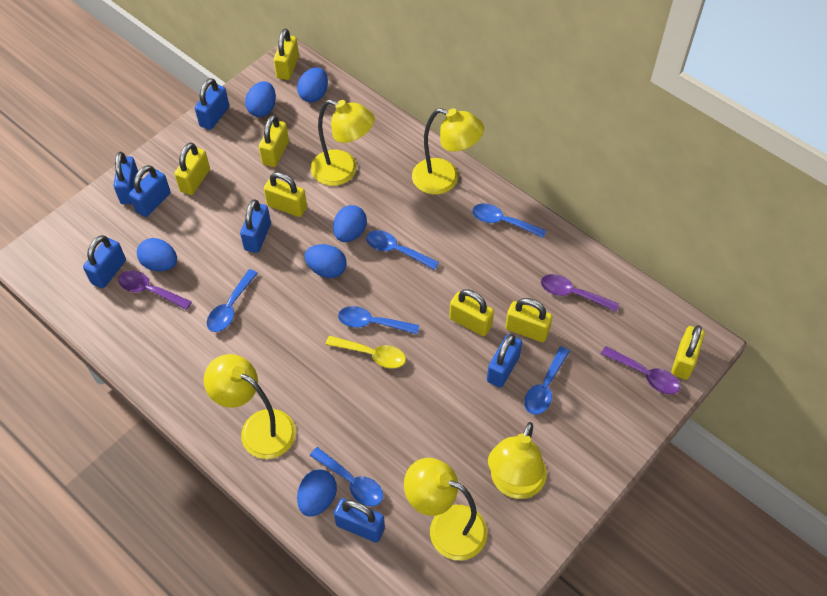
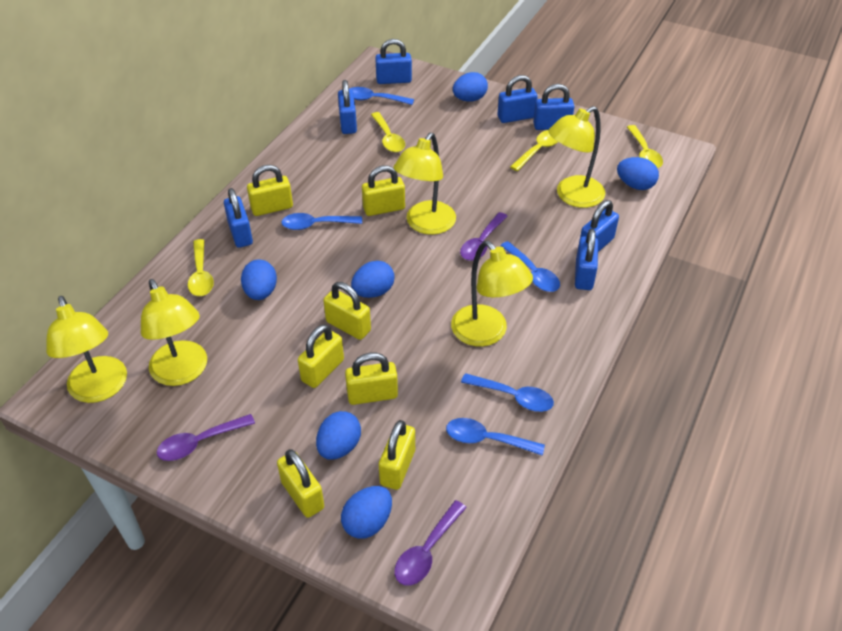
blue spoon: 6 -> 5
yellow spoon: 1 -> 4

